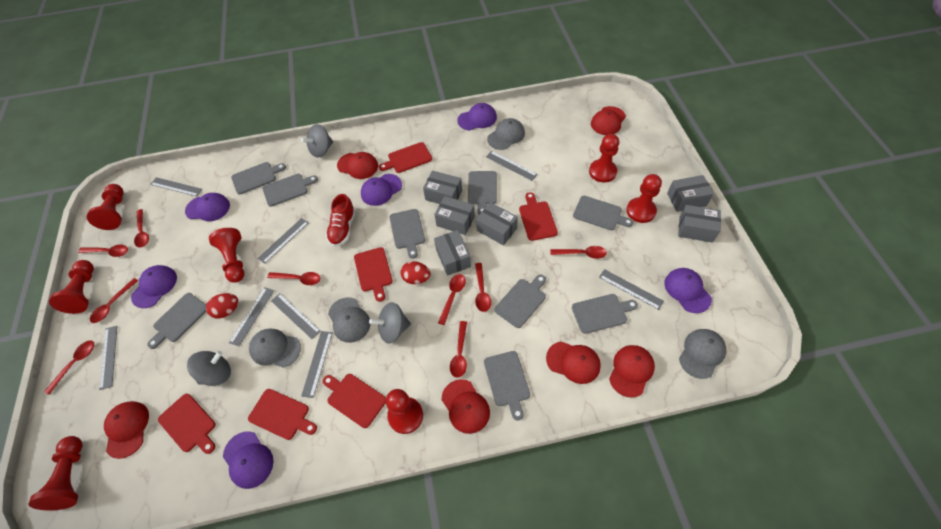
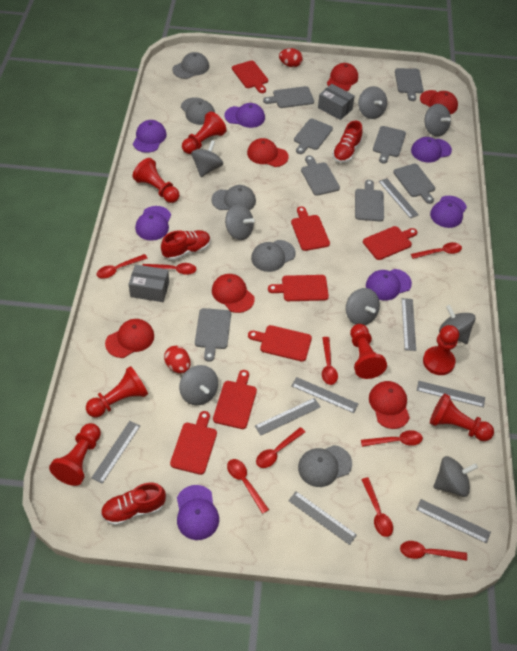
grey box: 6 -> 2
grey cap: 4 -> 5
grey cutting board: 9 -> 8
grey spinning top: 3 -> 8
purple cap: 6 -> 7
red cutting board: 6 -> 7
red shoe: 1 -> 3

